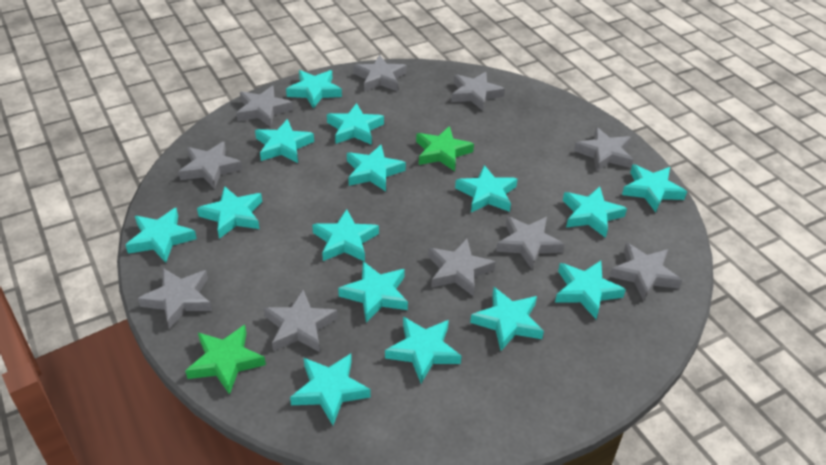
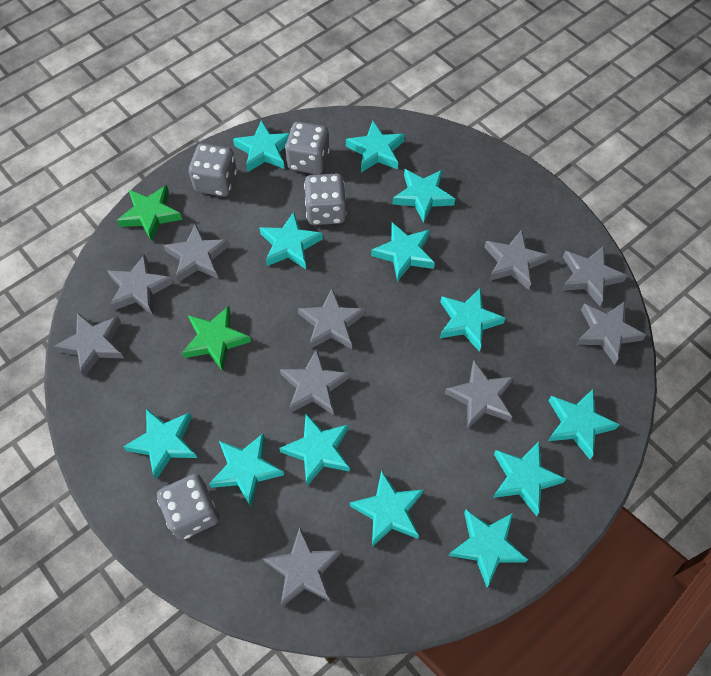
grey dice: 0 -> 4
turquoise star: 15 -> 13

